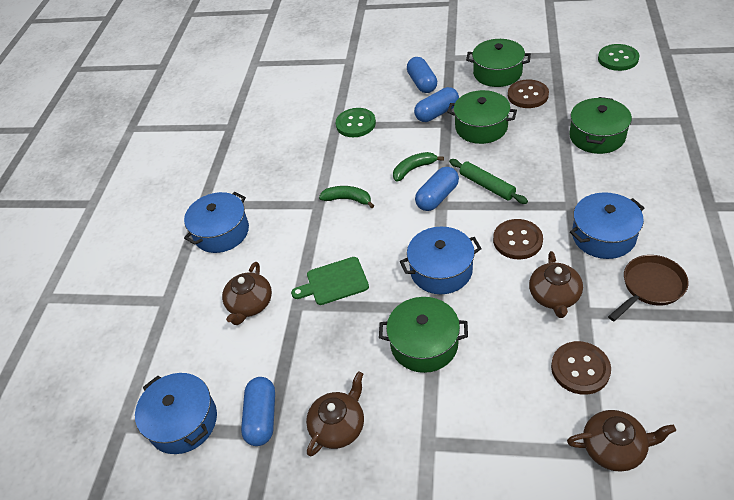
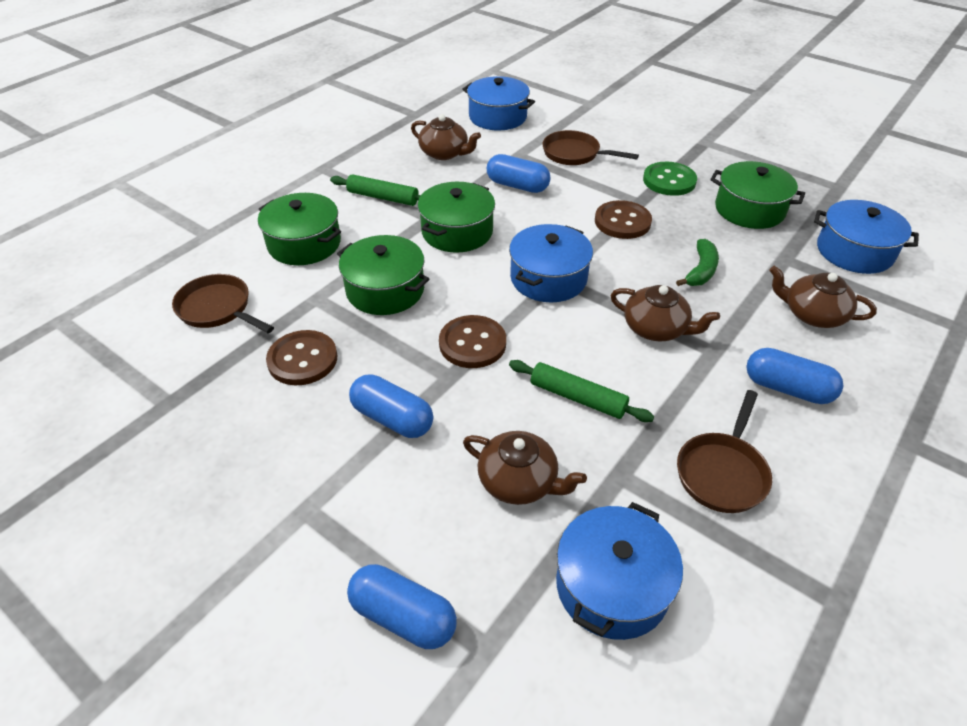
brown pan: 1 -> 3
green banana: 2 -> 1
green button: 2 -> 1
green cutting board: 1 -> 0
green rolling pin: 1 -> 2

